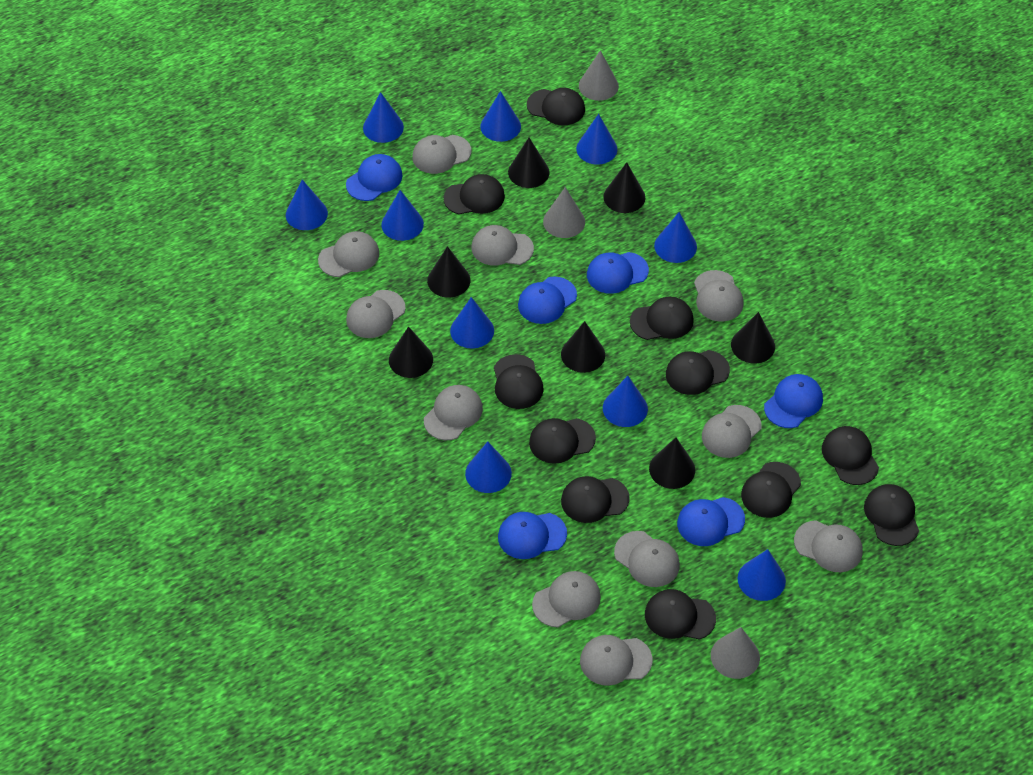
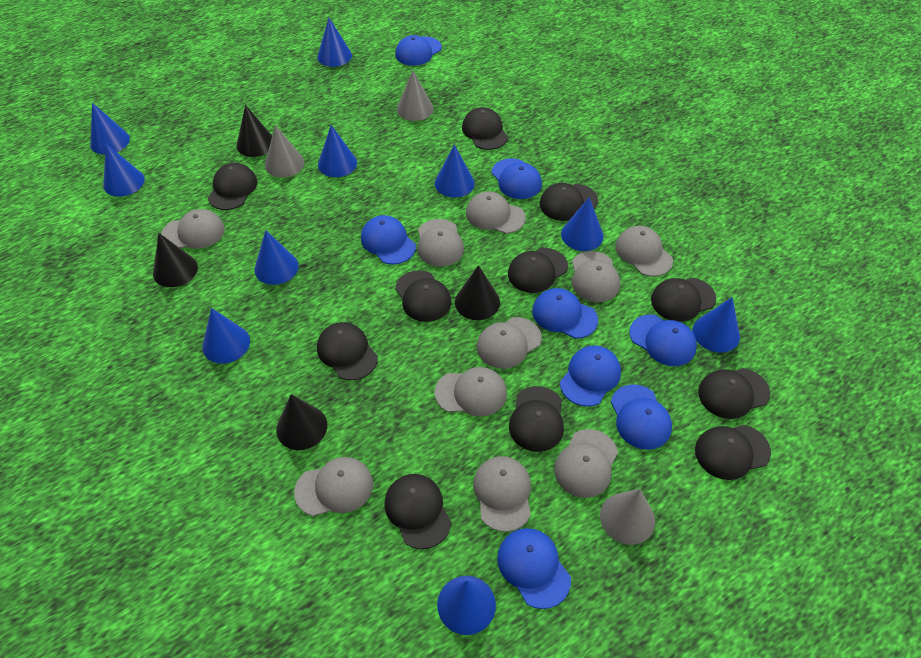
black cone: 7 -> 4
blue cap: 6 -> 8
grey cap: 11 -> 10

